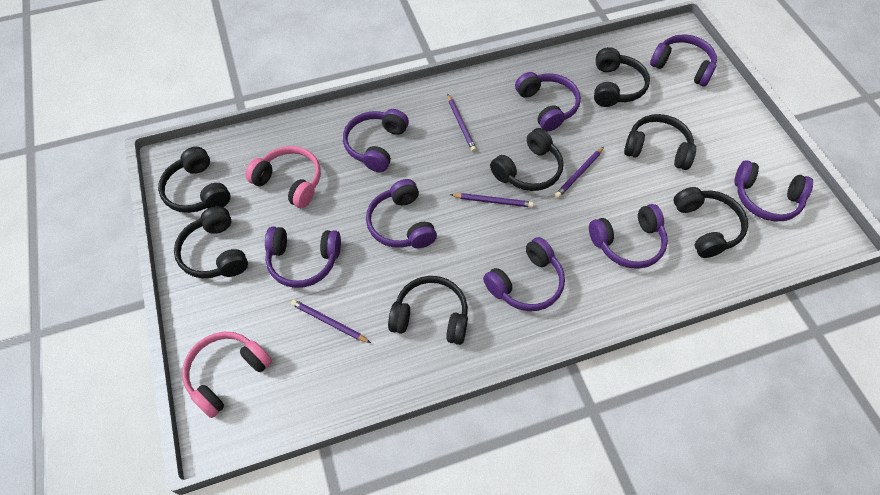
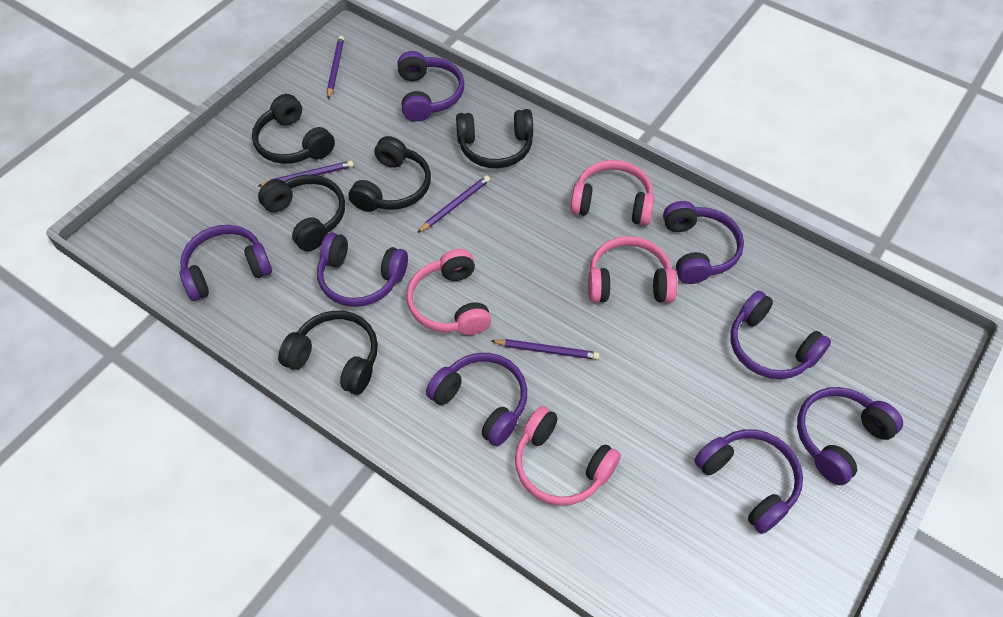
black headphones: 7 -> 5
pink headphones: 2 -> 4

